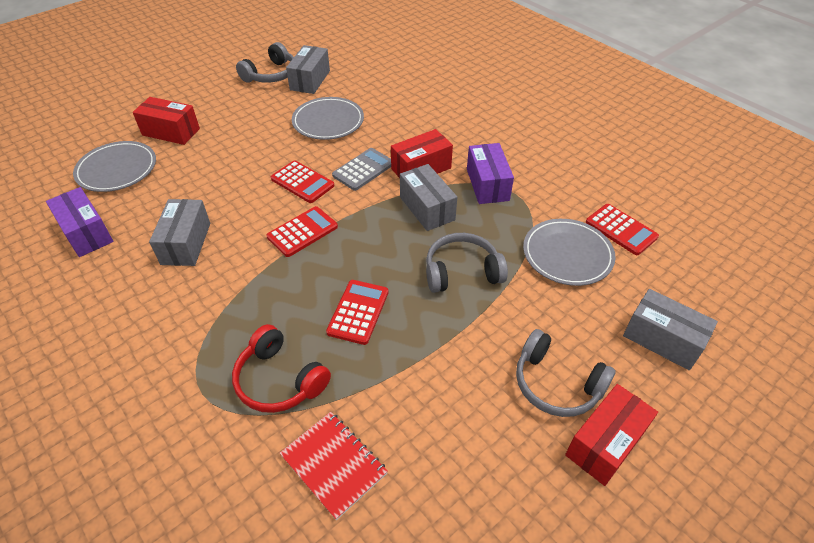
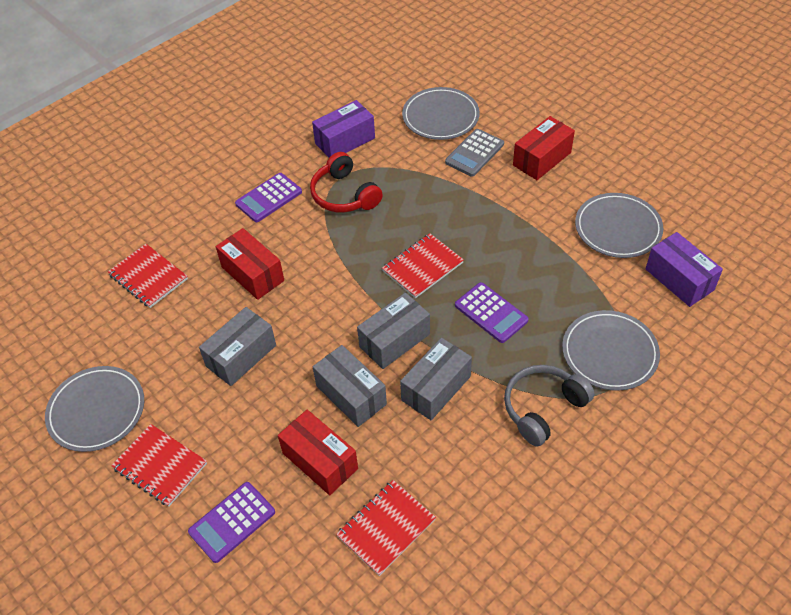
grey headphones: 3 -> 1
grey plate: 3 -> 4
purple calculator: 0 -> 3
red calculator: 4 -> 0
red notebook: 1 -> 4

